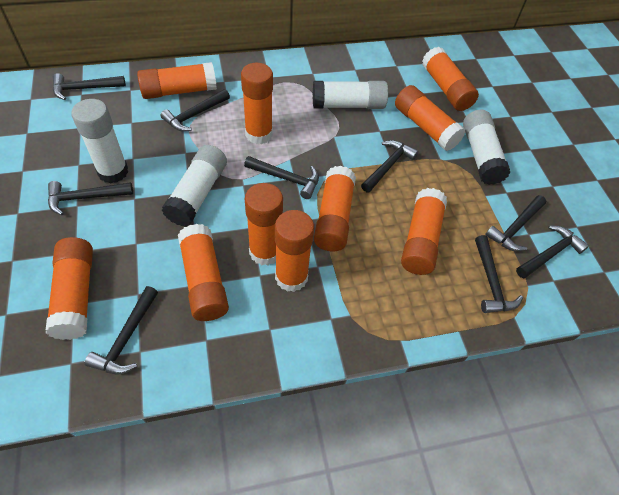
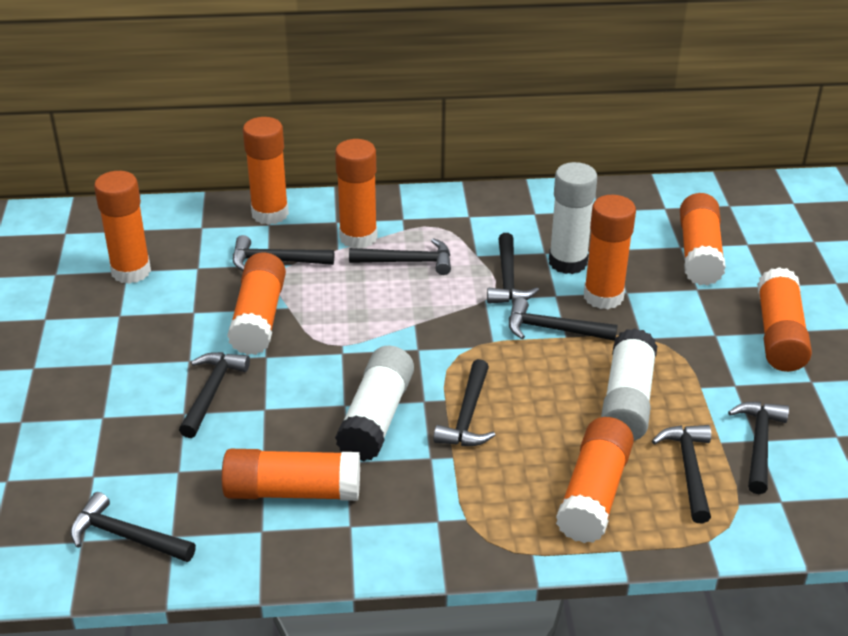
orange glue stick: 10 -> 9
white glue stick: 4 -> 3

